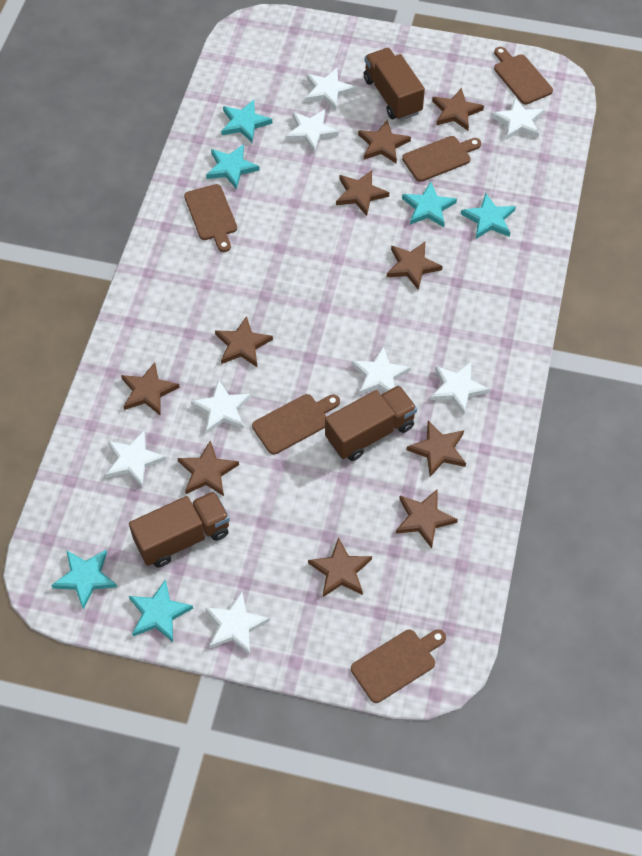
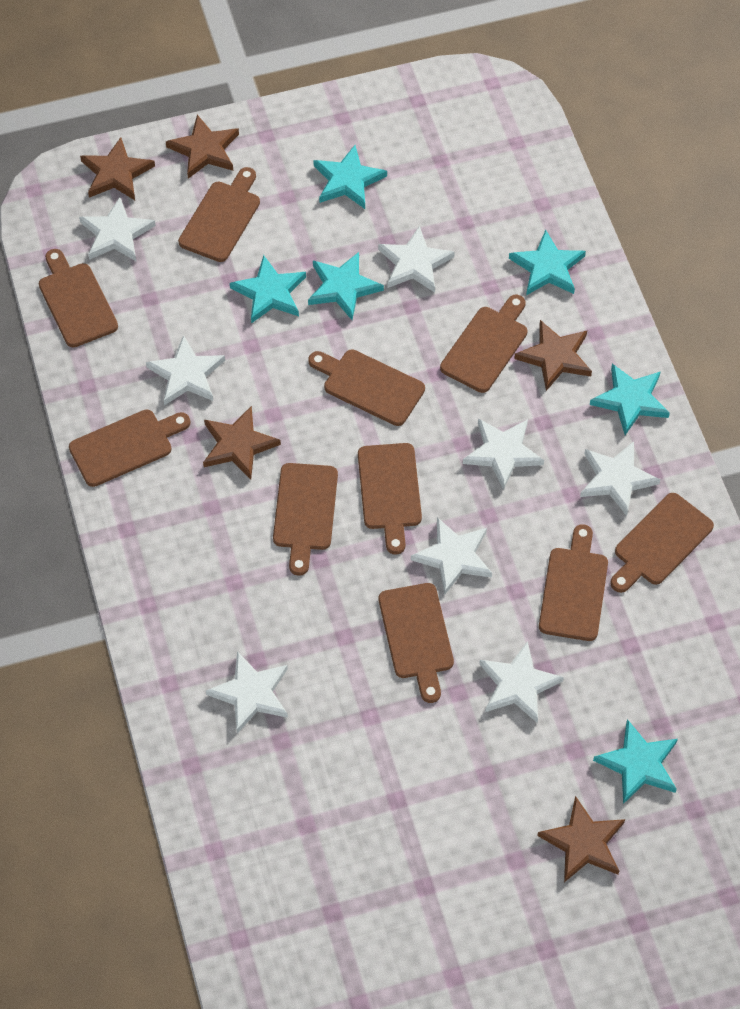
brown cutting board: 5 -> 10
brown star: 10 -> 5
brown truck: 3 -> 0

